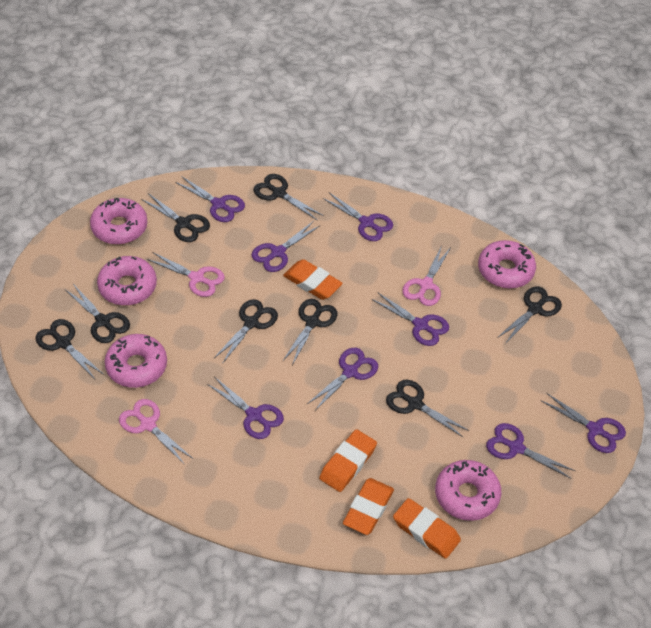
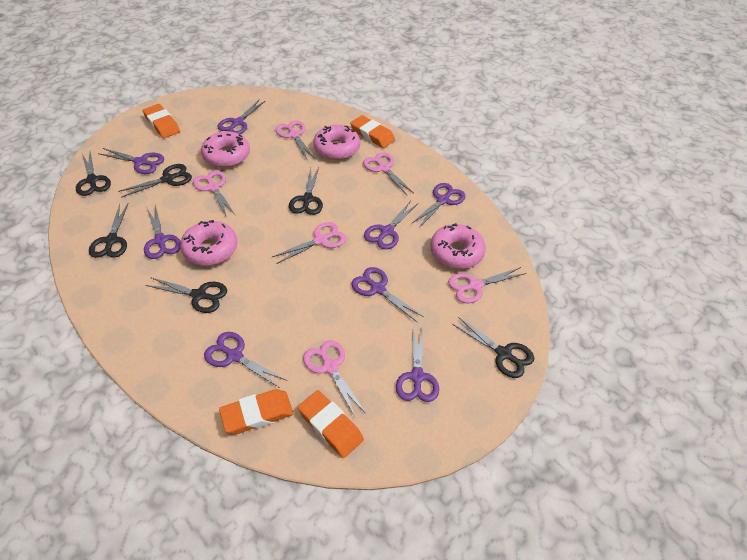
black scissors: 8 -> 6
pink donut: 5 -> 4
pink scissors: 3 -> 6

